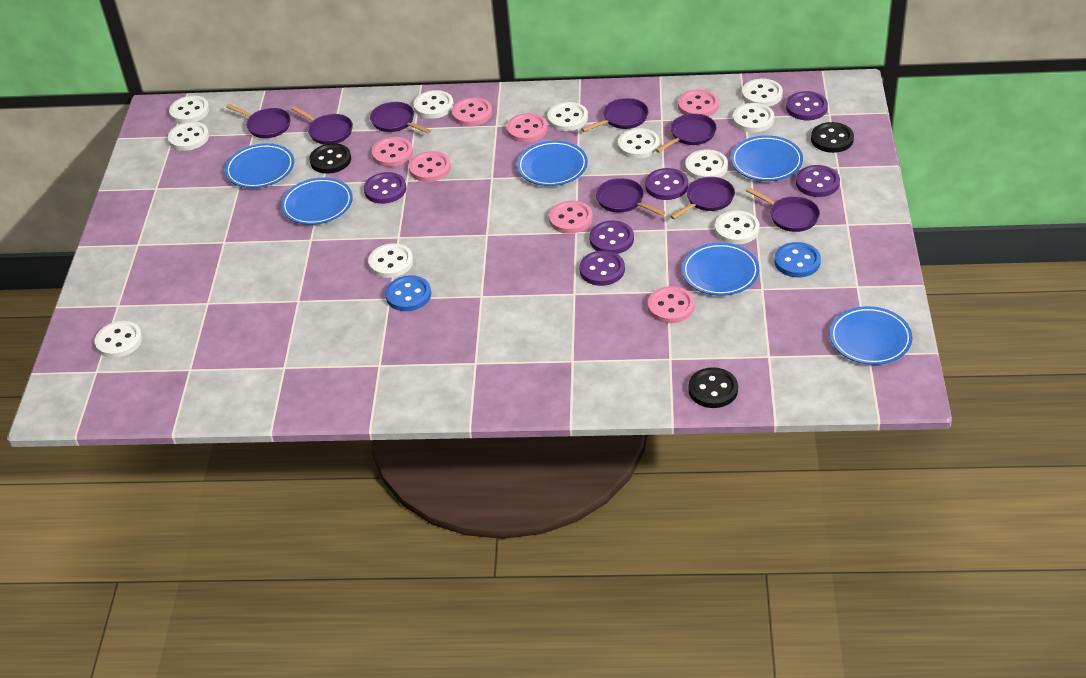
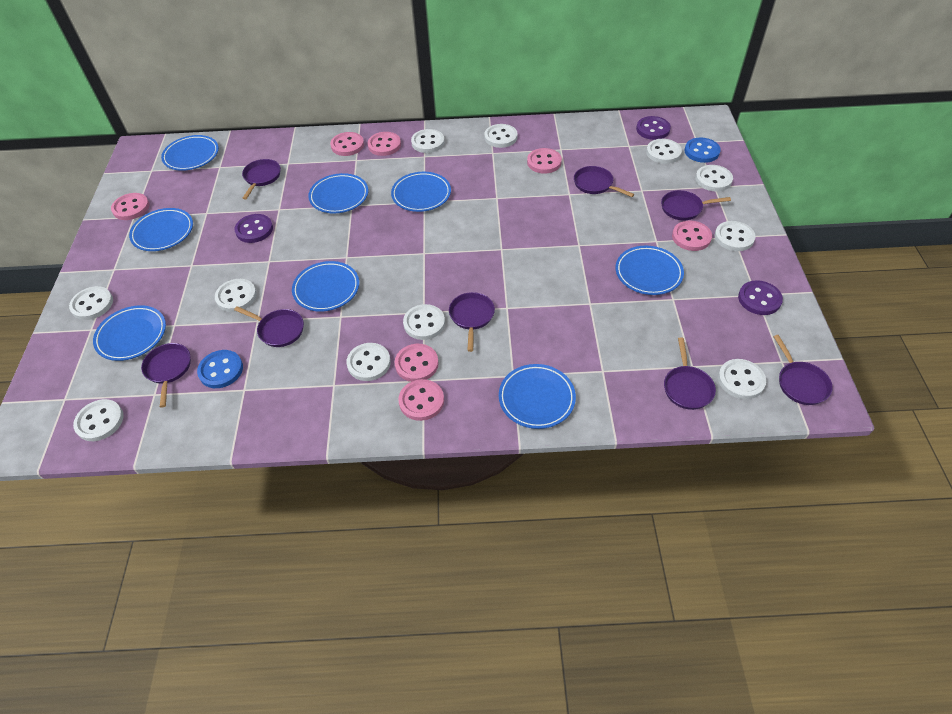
black button: 3 -> 0
blue plate: 6 -> 8
purple button: 6 -> 3

